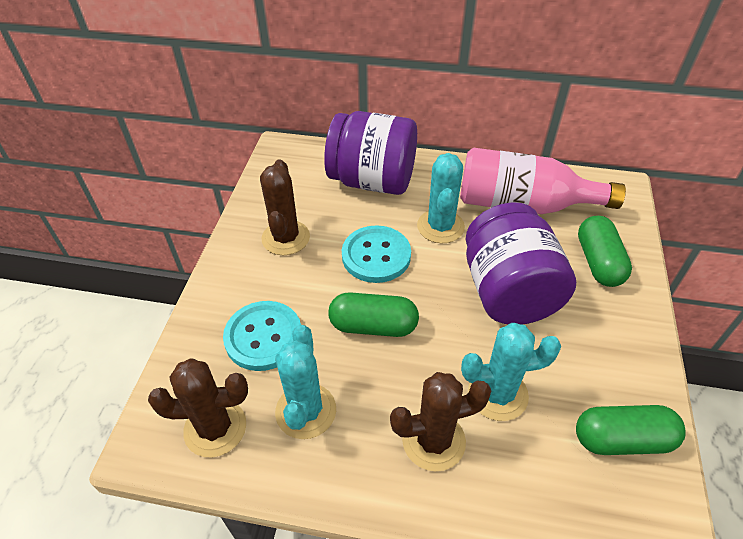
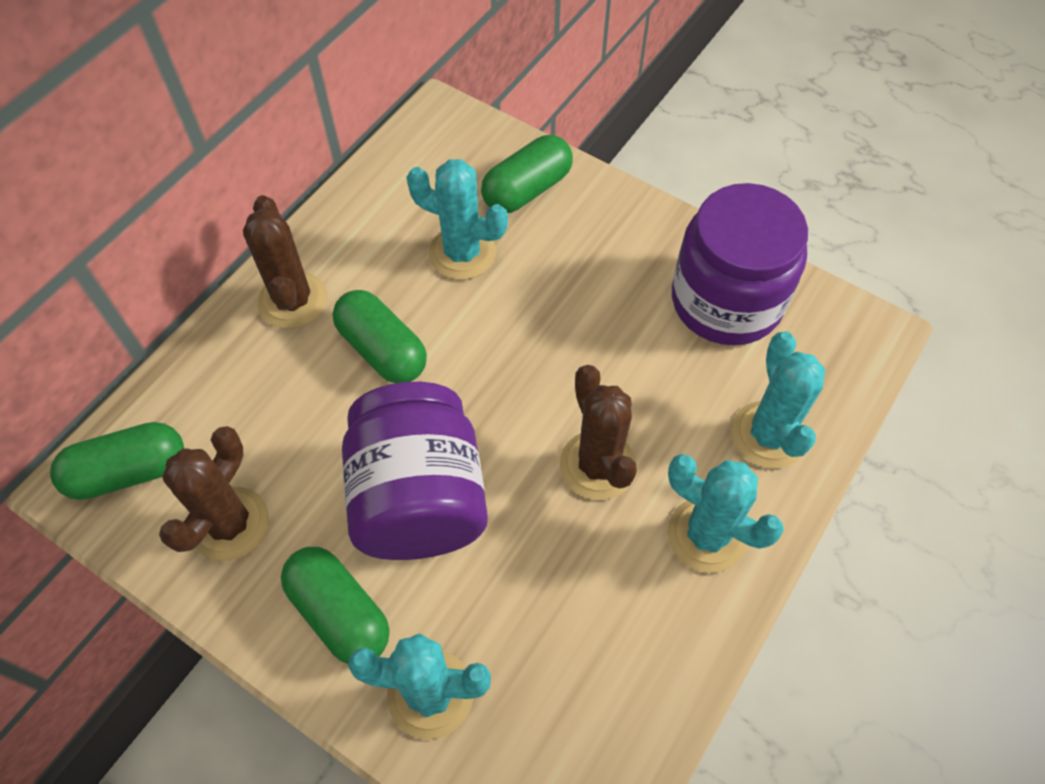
green capsule: 3 -> 4
pink bottle: 1 -> 0
turquoise button: 2 -> 0
turquoise cactus: 3 -> 4

